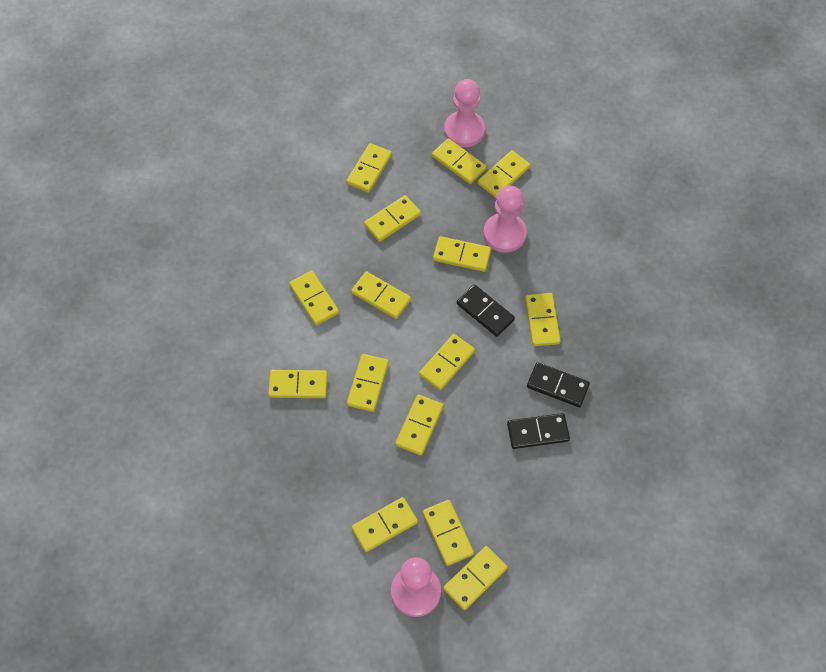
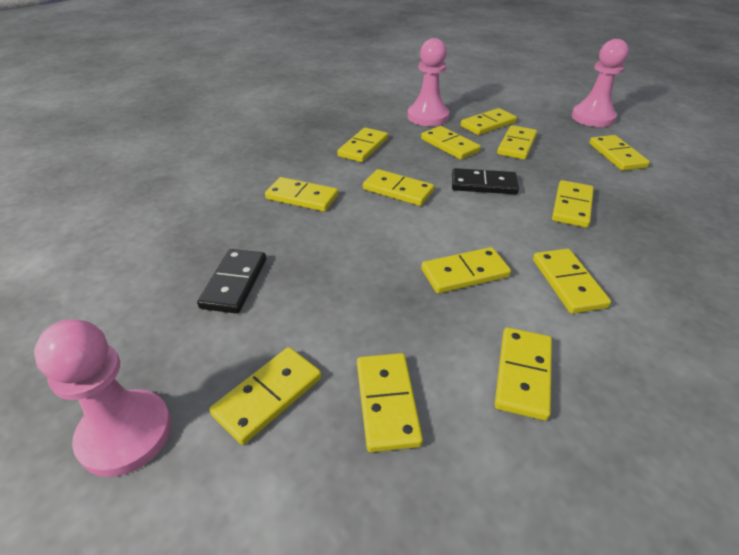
black domino: 3 -> 2
yellow domino: 15 -> 13

